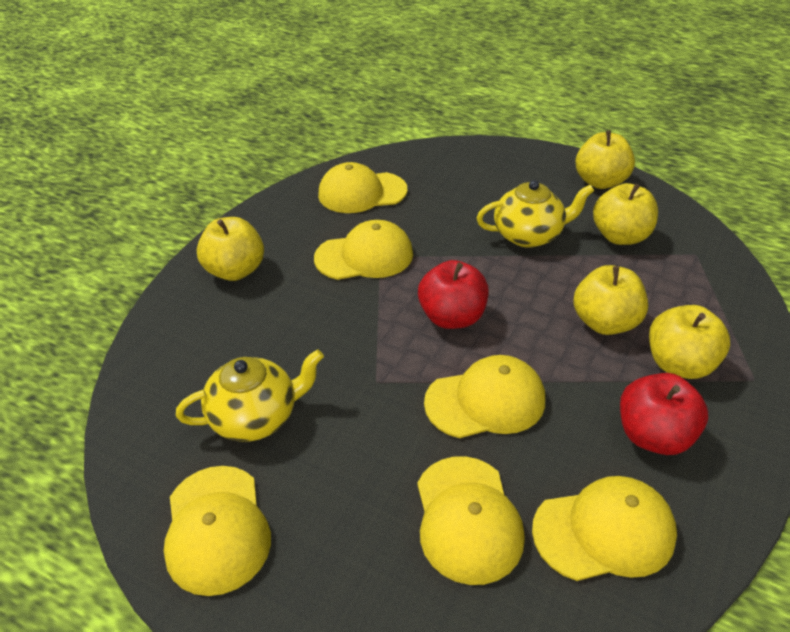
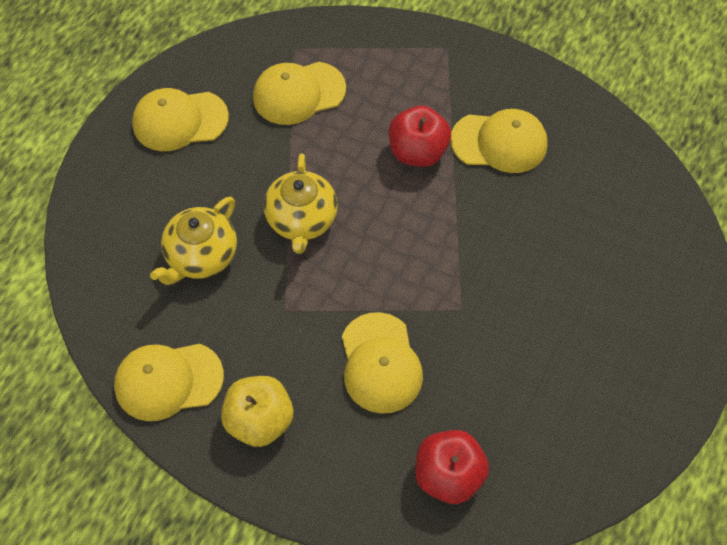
yellow apple: 5 -> 1
yellow cap: 6 -> 5

